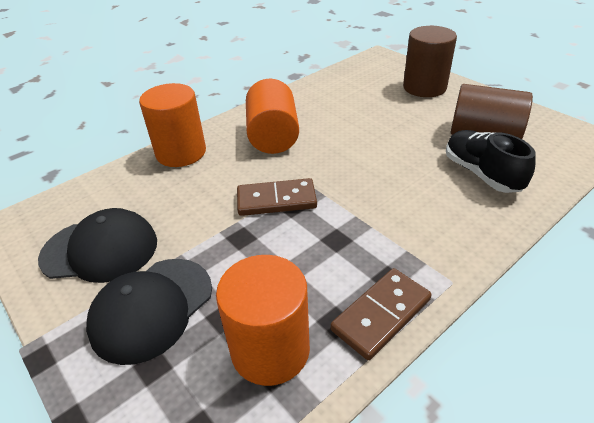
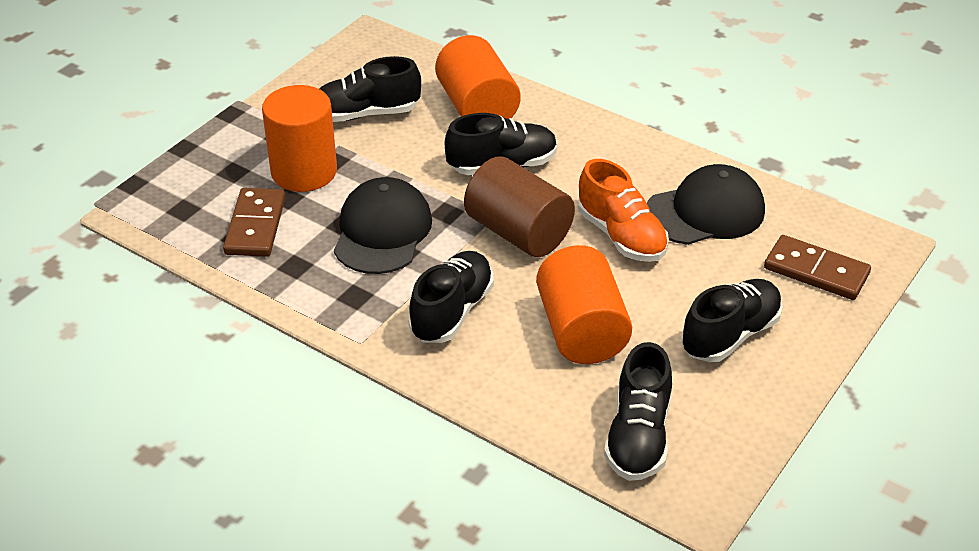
black shoe: 1 -> 5
brown cylinder: 2 -> 1
orange shoe: 0 -> 1

